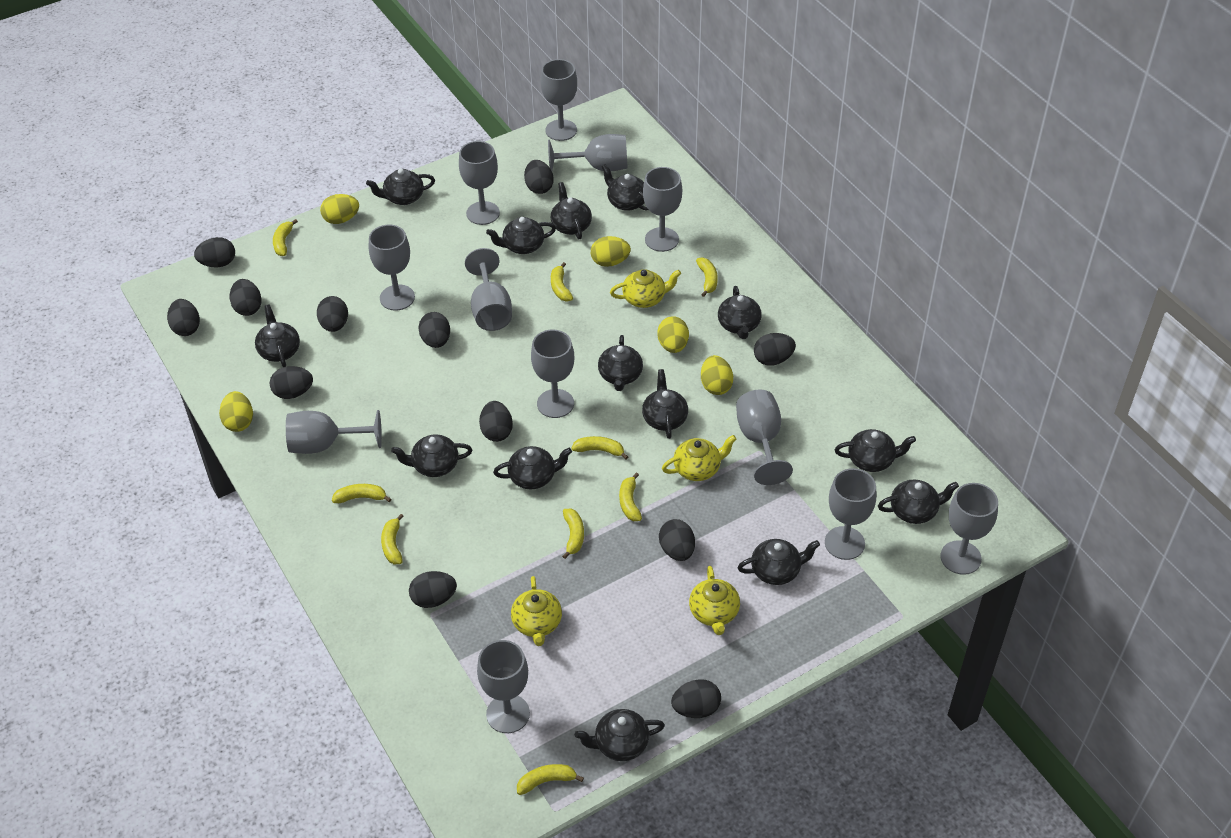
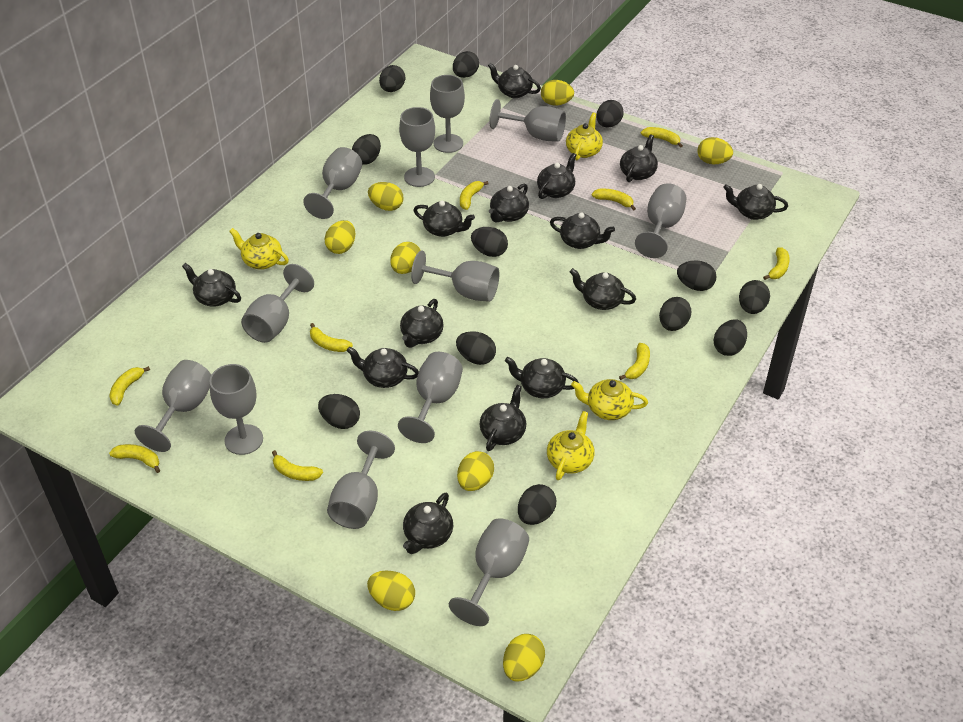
yellow egg: 5 -> 8

